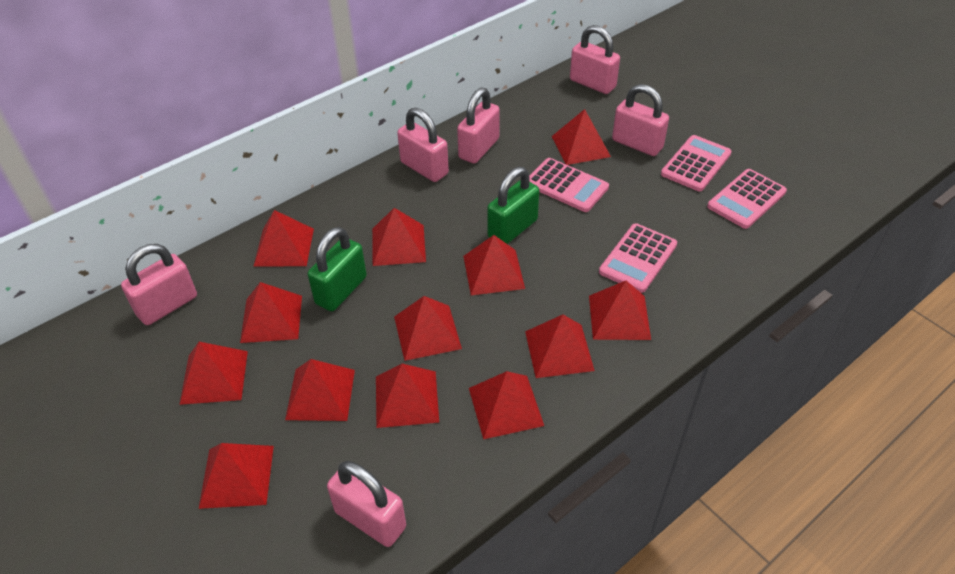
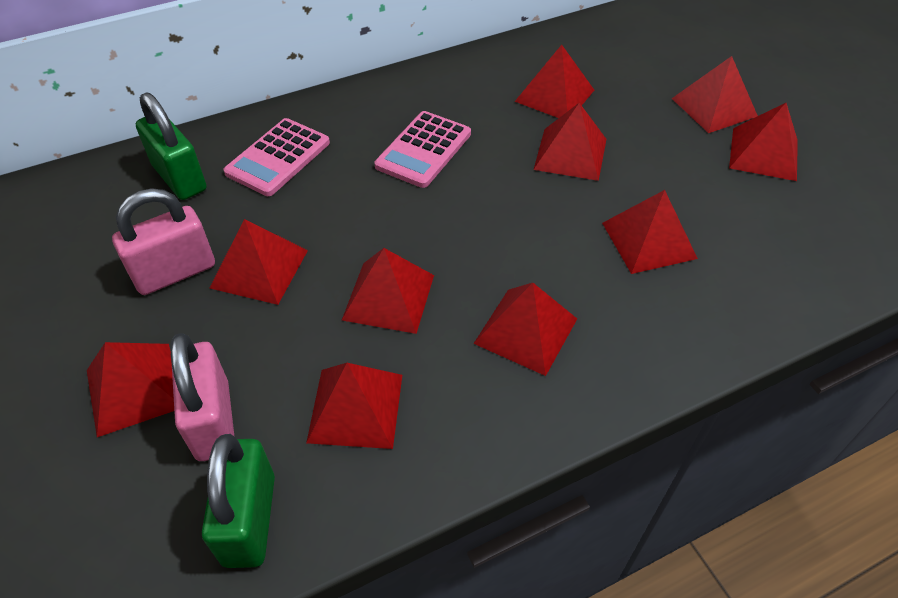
pink calculator: 4 -> 2
pink padlock: 6 -> 2
red pyramid: 13 -> 10

